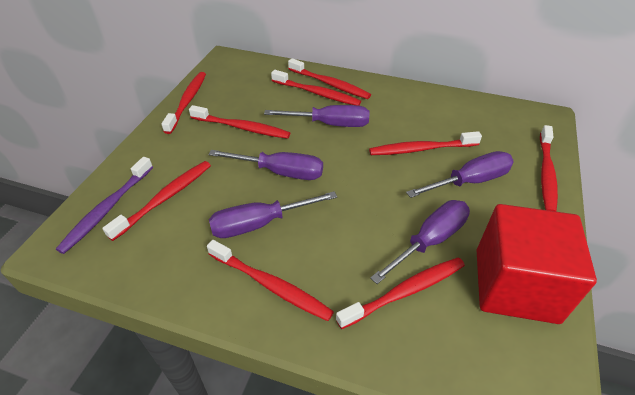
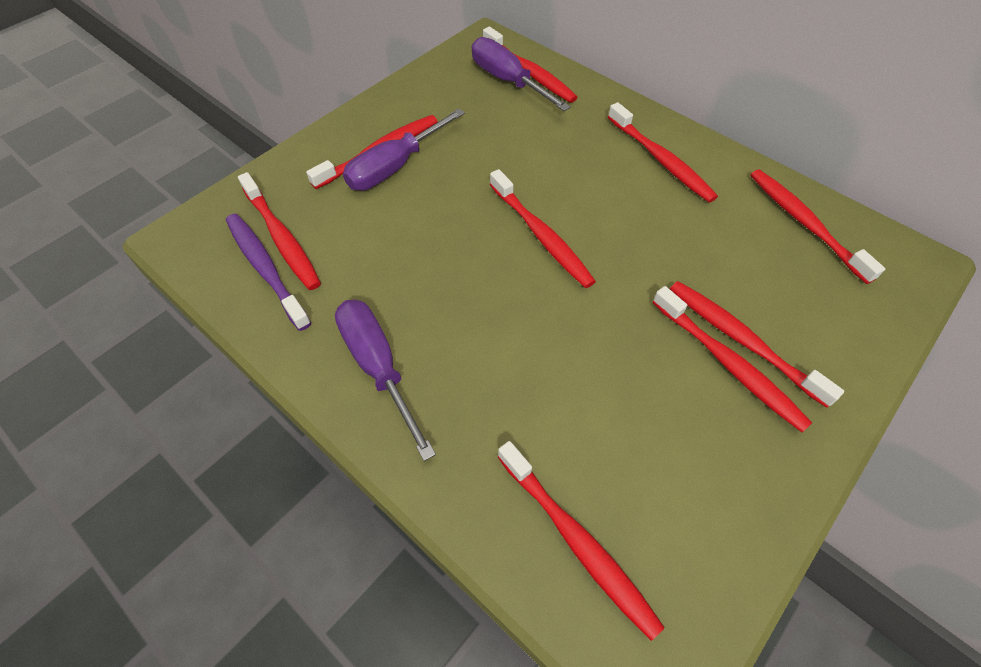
purple screwdriver: 5 -> 3
red cube: 1 -> 0

